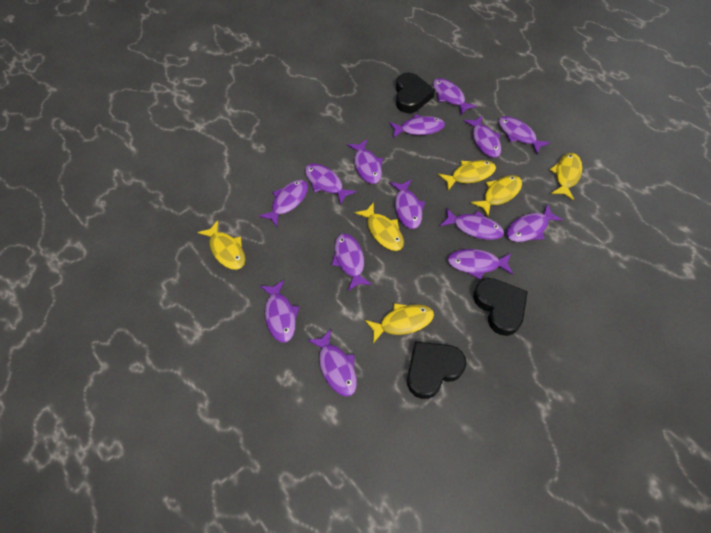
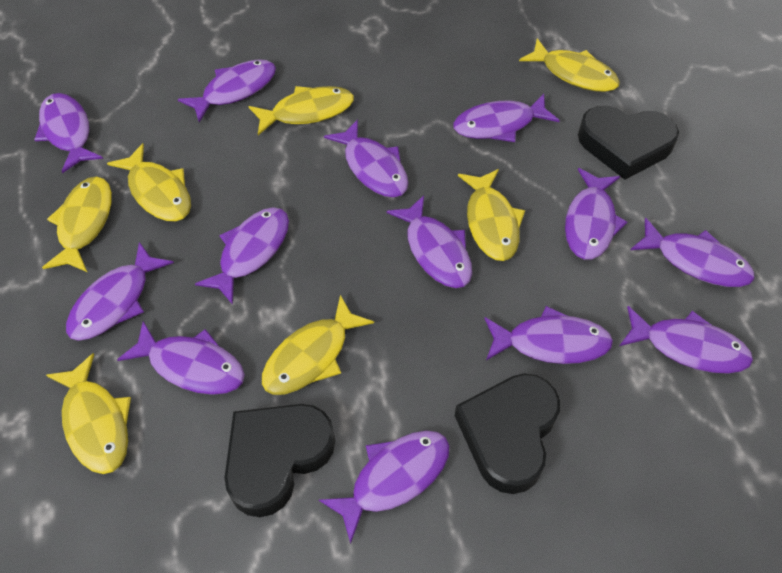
purple fish: 14 -> 13
yellow fish: 6 -> 7

